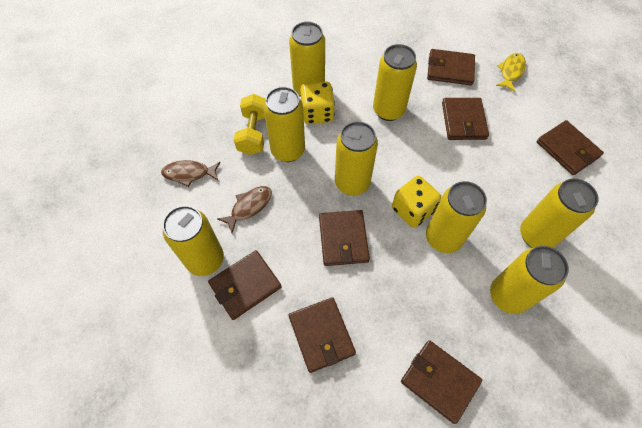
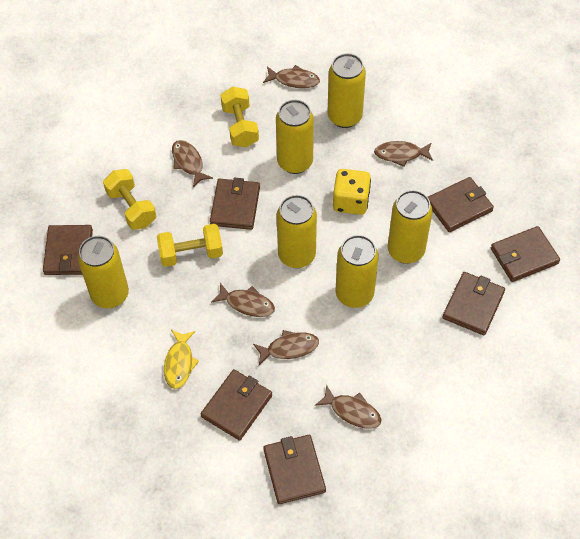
brown fish: 2 -> 6
yellow can: 8 -> 6
yellow dice: 2 -> 1
yellow dumbbell: 1 -> 3

